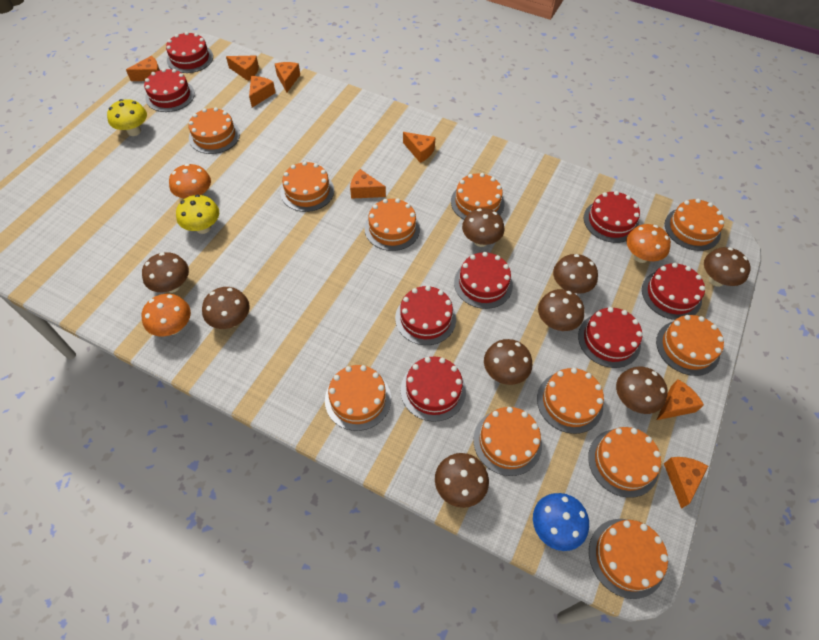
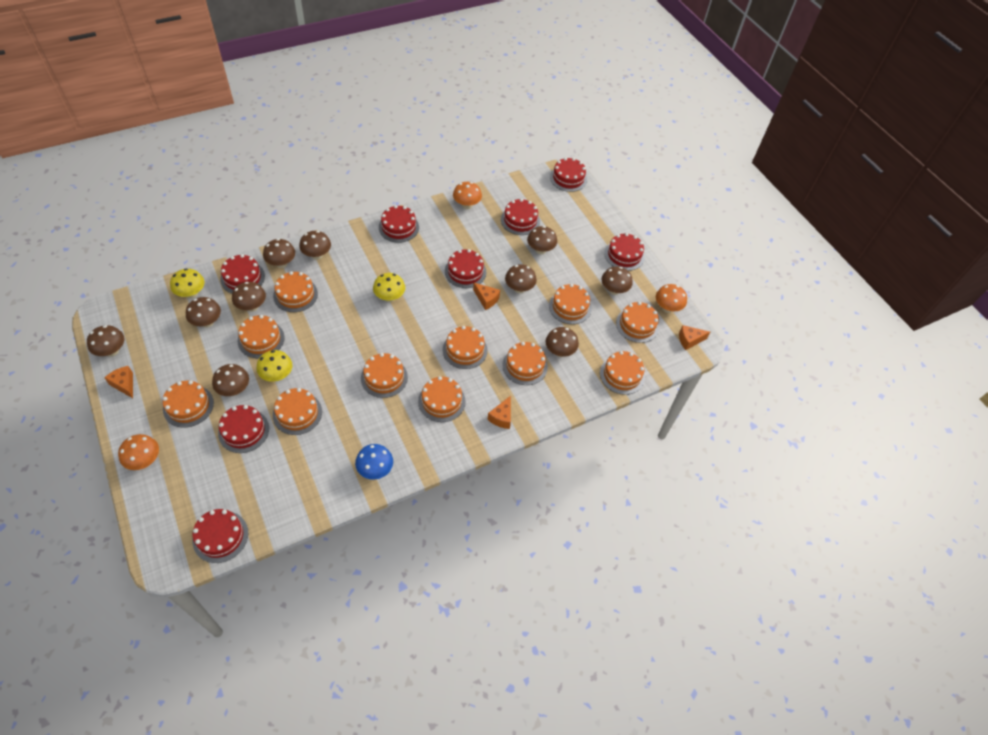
brown mushroom: 9 -> 10
orange cheese: 8 -> 4
yellow mushroom: 2 -> 3

